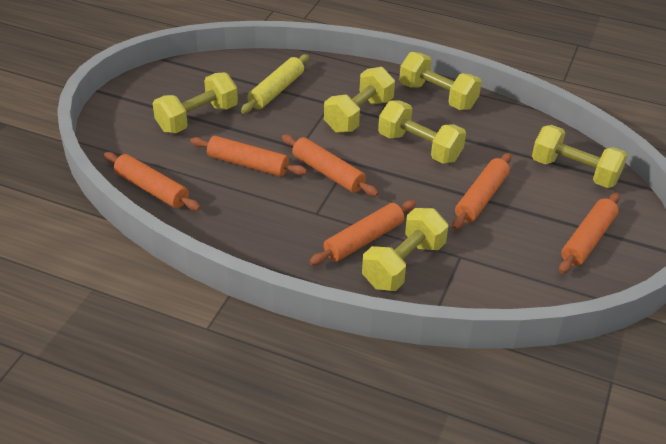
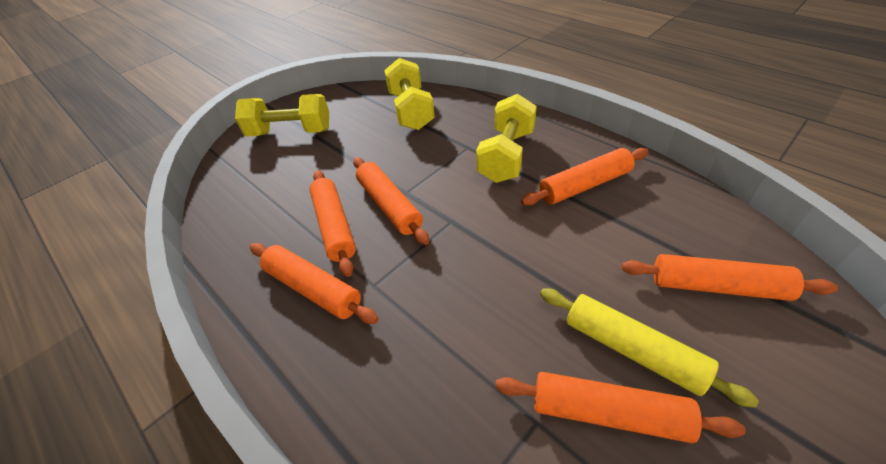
yellow dumbbell: 6 -> 3

